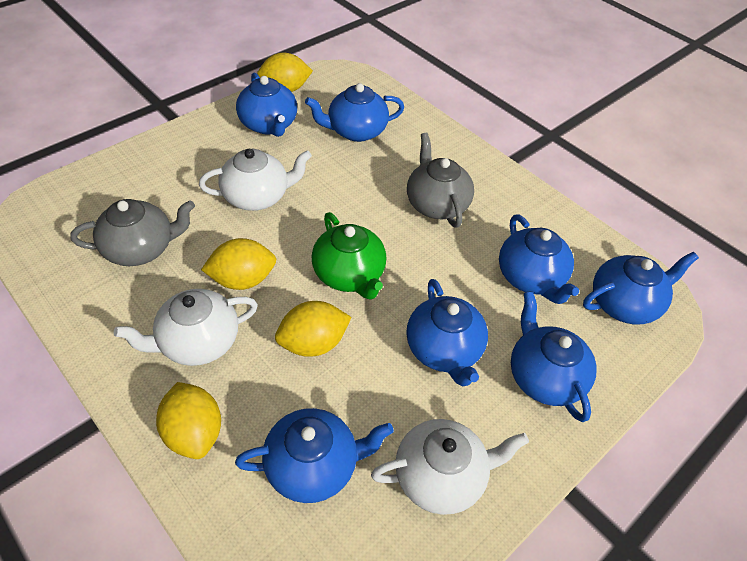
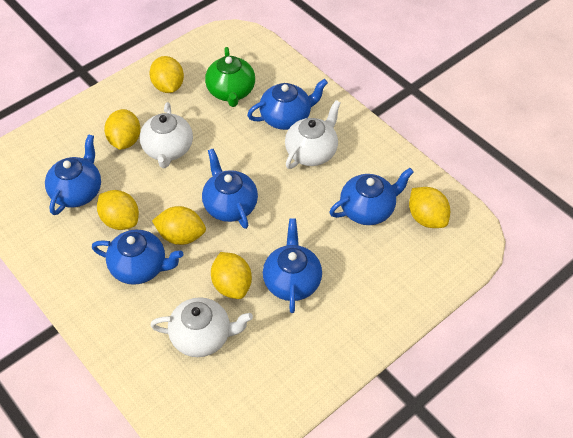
blue teapot: 7 -> 6
grey teapot: 2 -> 0
yellow lemon: 4 -> 6

